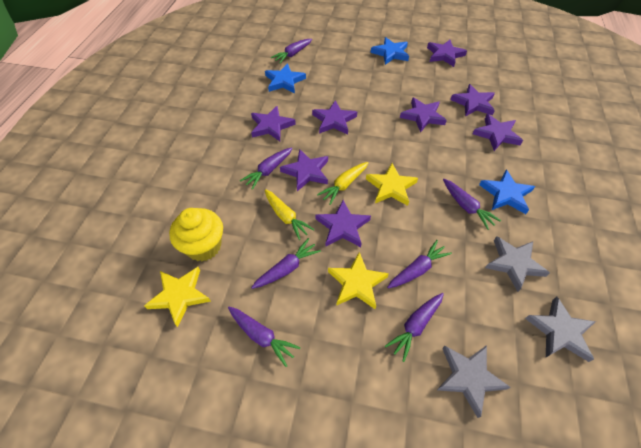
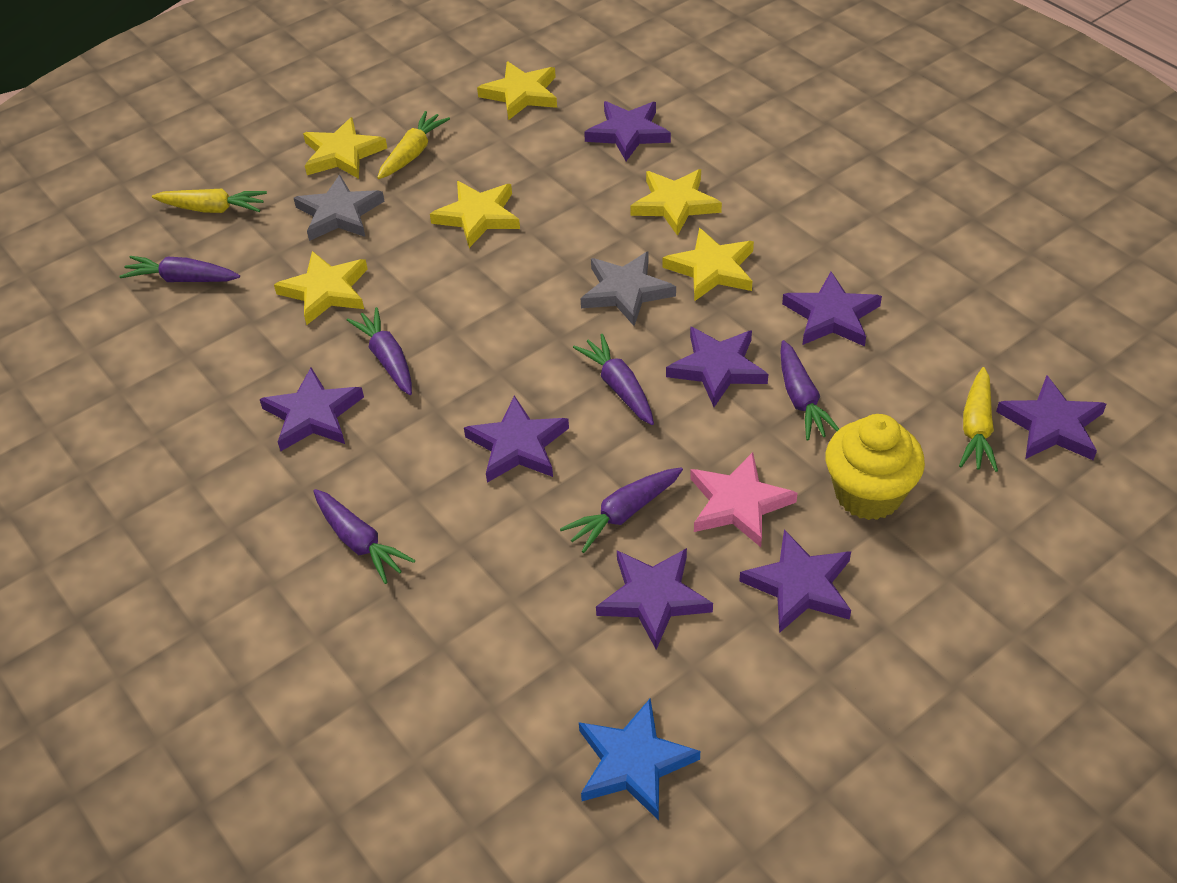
blue star: 3 -> 1
grey star: 3 -> 2
pink star: 0 -> 1
purple carrot: 7 -> 6
yellow carrot: 2 -> 3
yellow star: 3 -> 6

